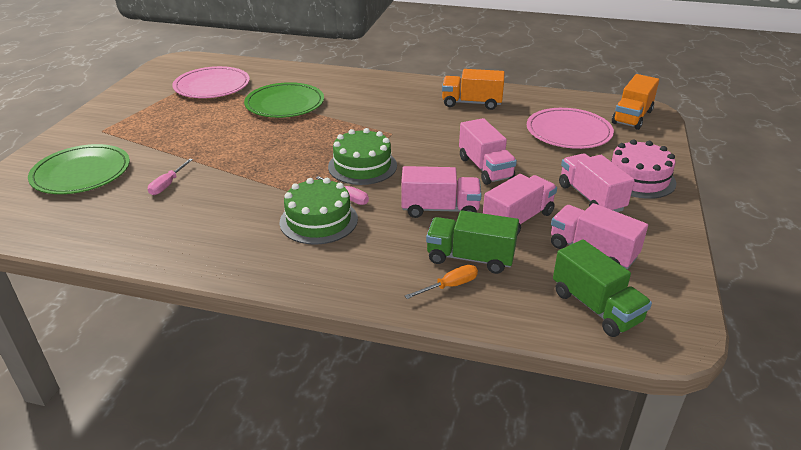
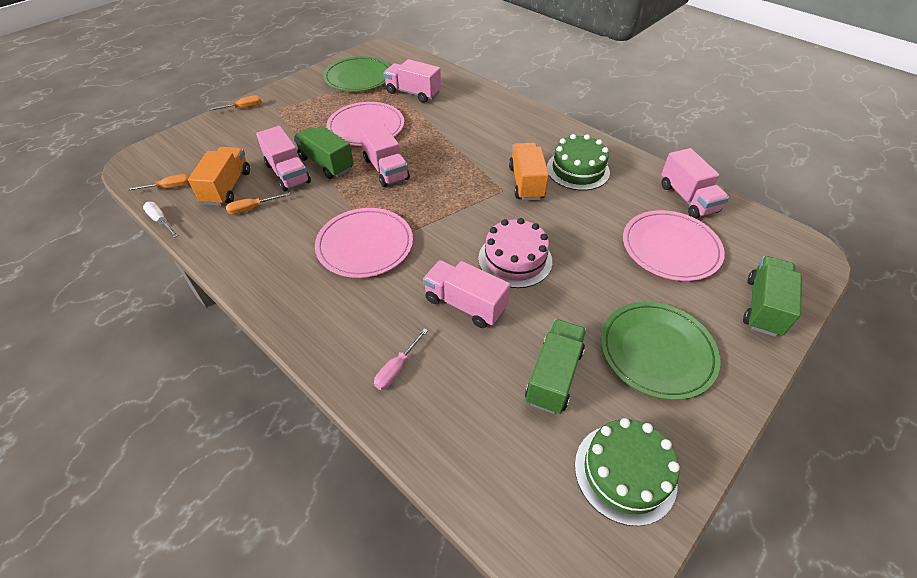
green truck: 2 -> 3
orange screwdriver: 1 -> 3
pink plate: 2 -> 3
pink screwdriver: 2 -> 1
white screwdriver: 0 -> 1

